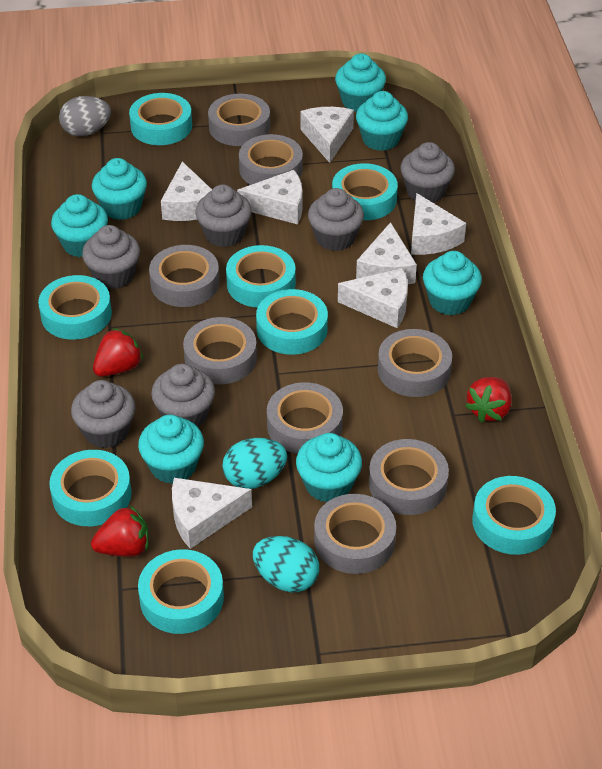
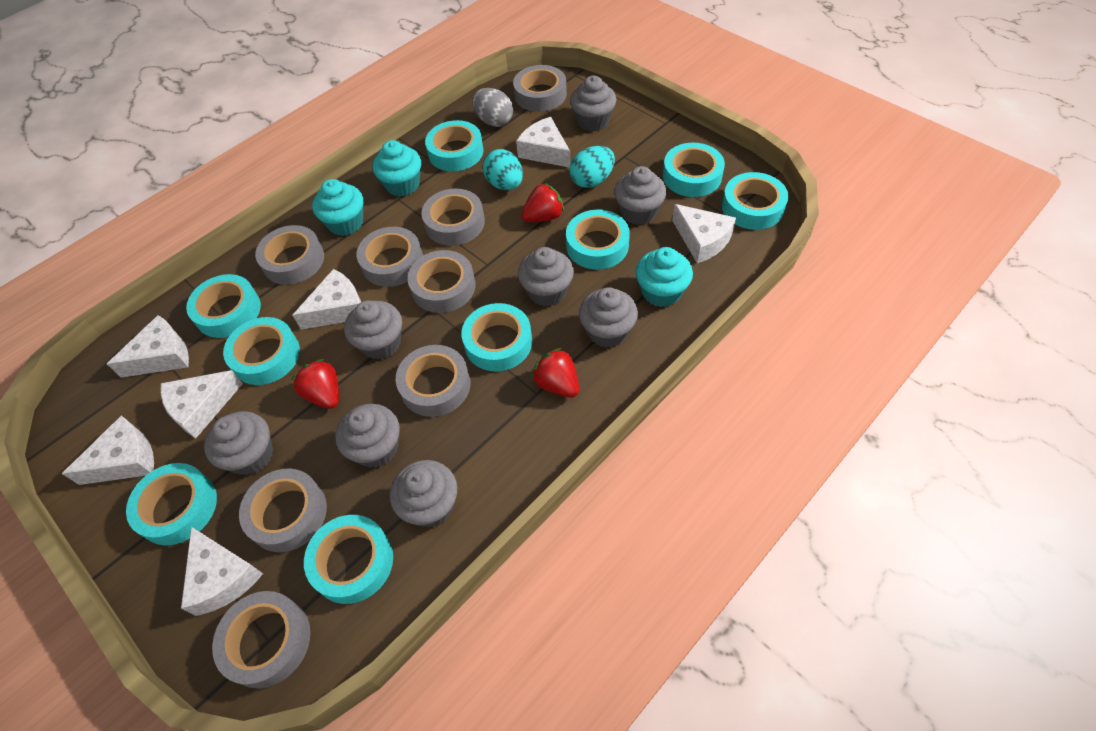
grey cupcake: 6 -> 8
turquoise cupcake: 7 -> 3
turquoise tape: 8 -> 9

